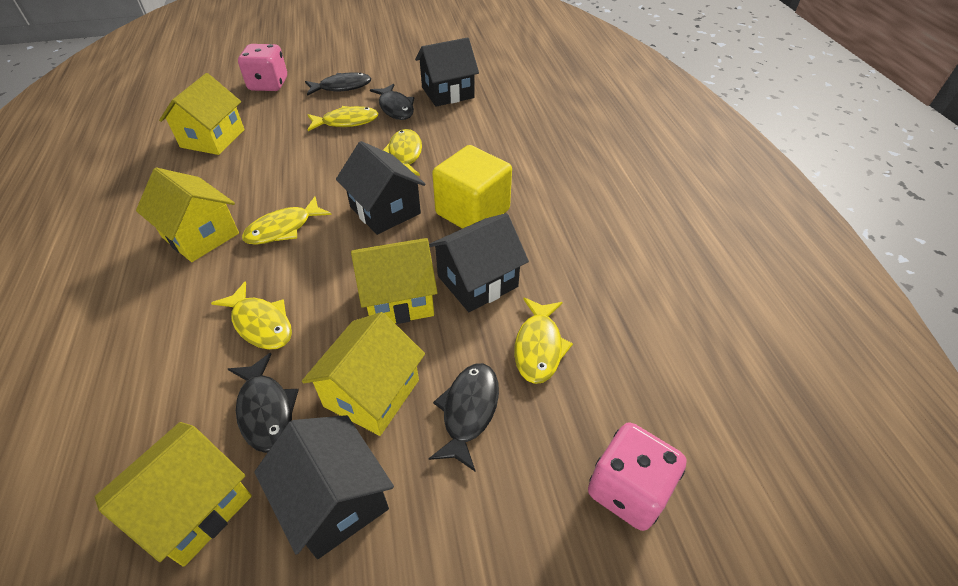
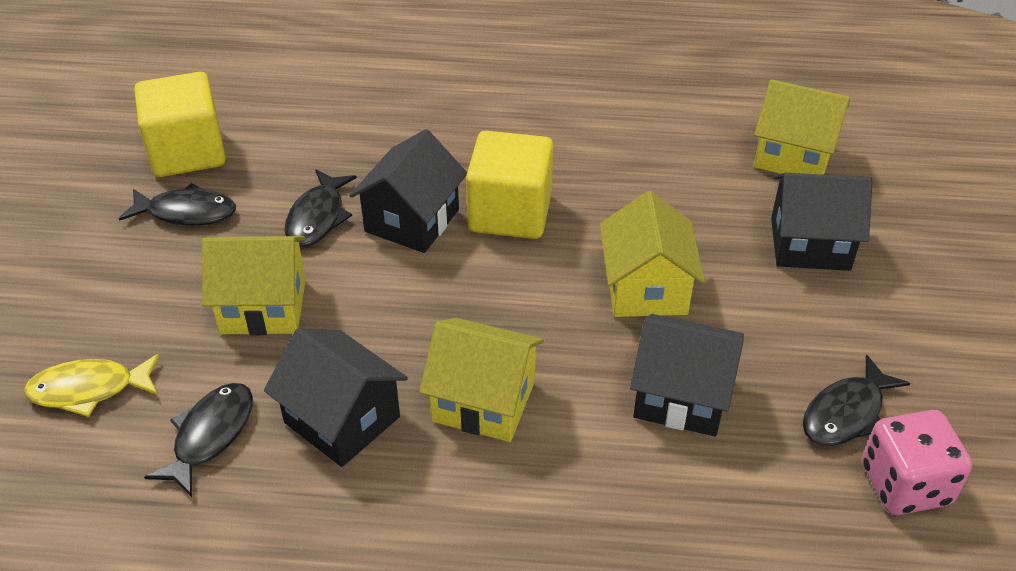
pink dice: 2 -> 1
yellow cube: 1 -> 2
yellow fish: 5 -> 1
yellow house: 5 -> 4

